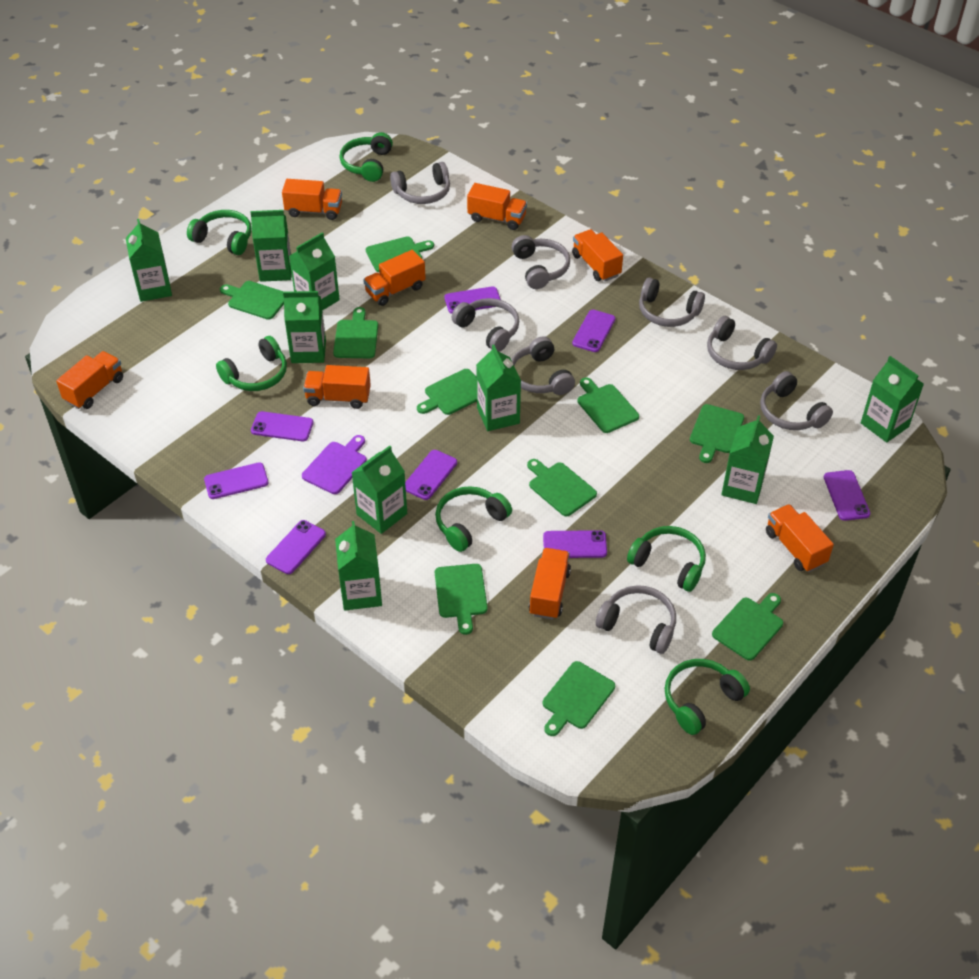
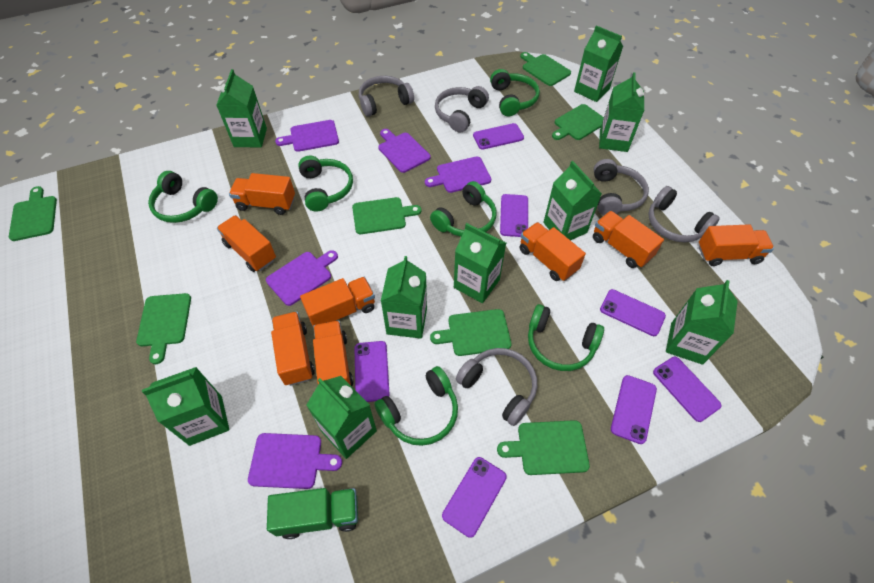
green cutting board: 10 -> 7
green truck: 0 -> 1
grey headphones: 8 -> 5
purple cutting board: 1 -> 5
purple phone: 8 -> 7

